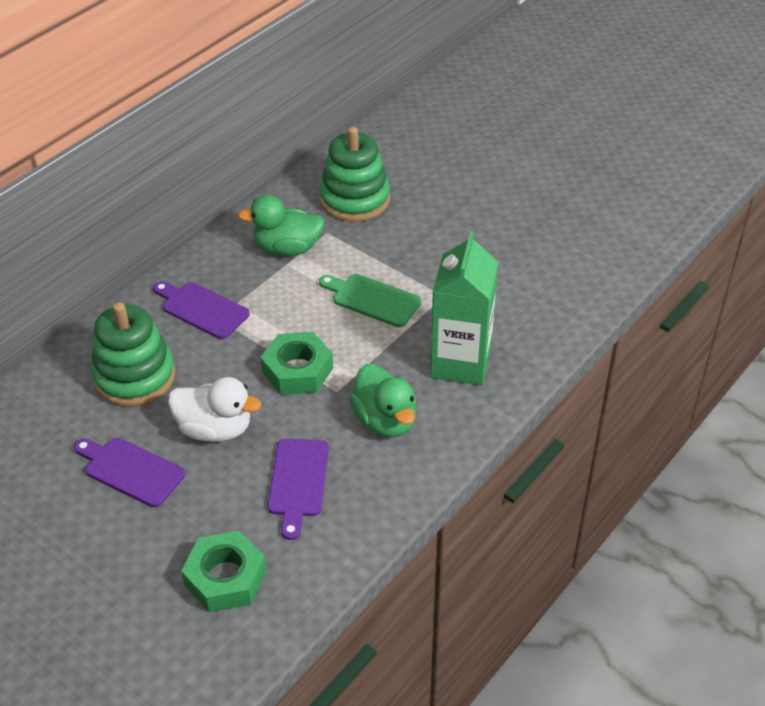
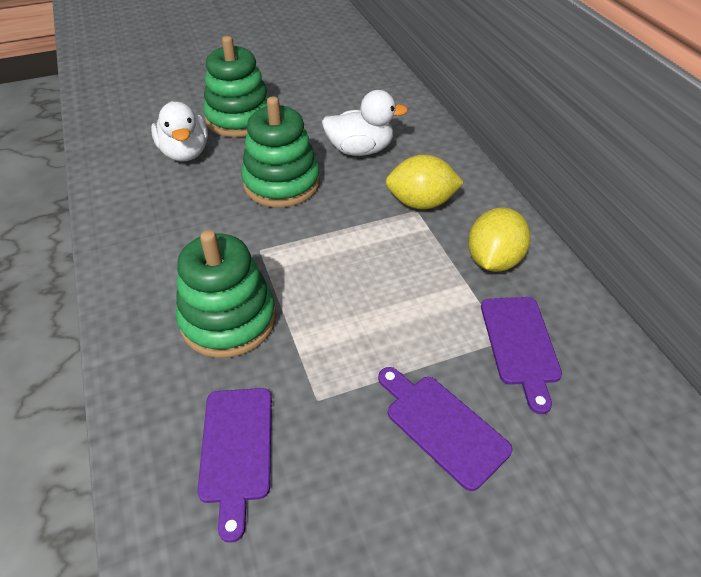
green carton: 1 -> 0
green cutting board: 1 -> 0
green duck: 2 -> 0
green nut: 2 -> 0
green stacking toy: 2 -> 3
white duck: 1 -> 2
yellow lemon: 0 -> 2

